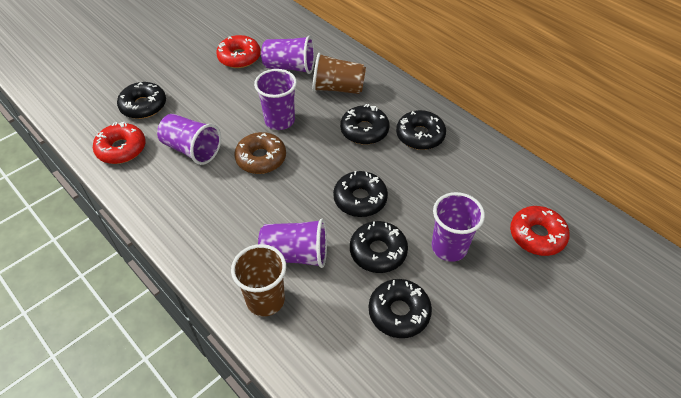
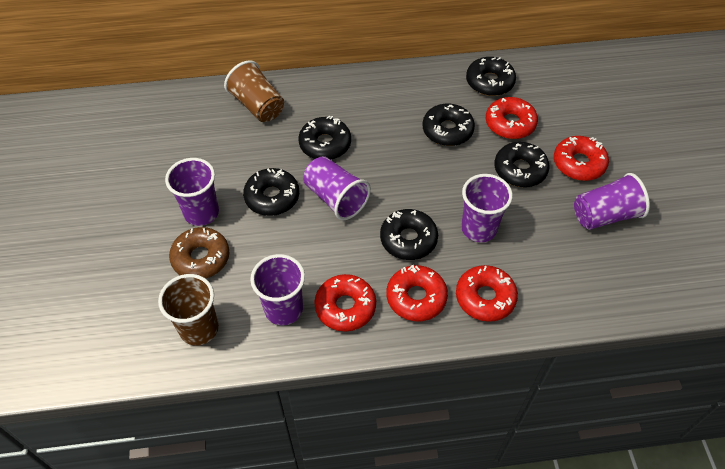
red donut: 3 -> 5

